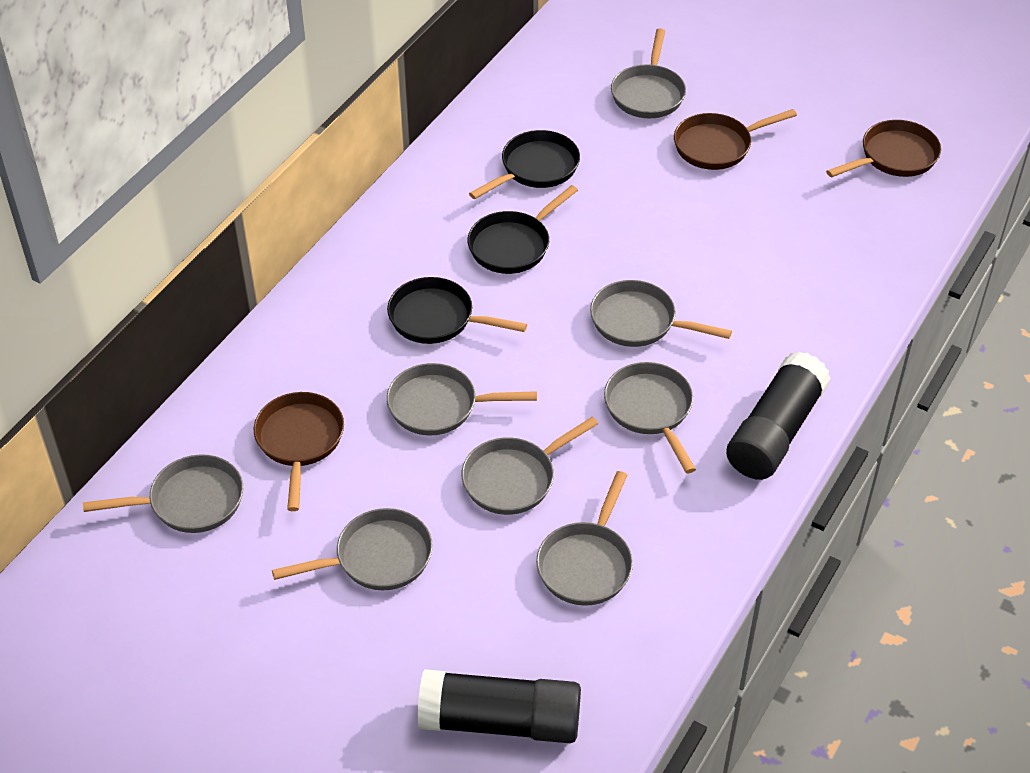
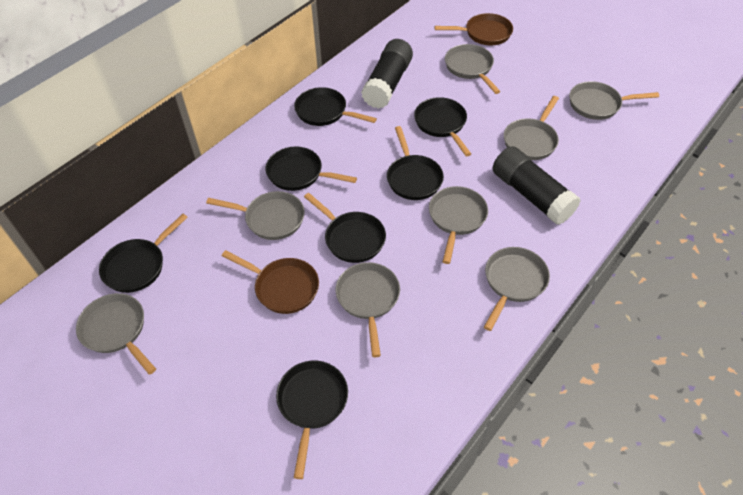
black pan: 3 -> 7
brown pan: 3 -> 2

